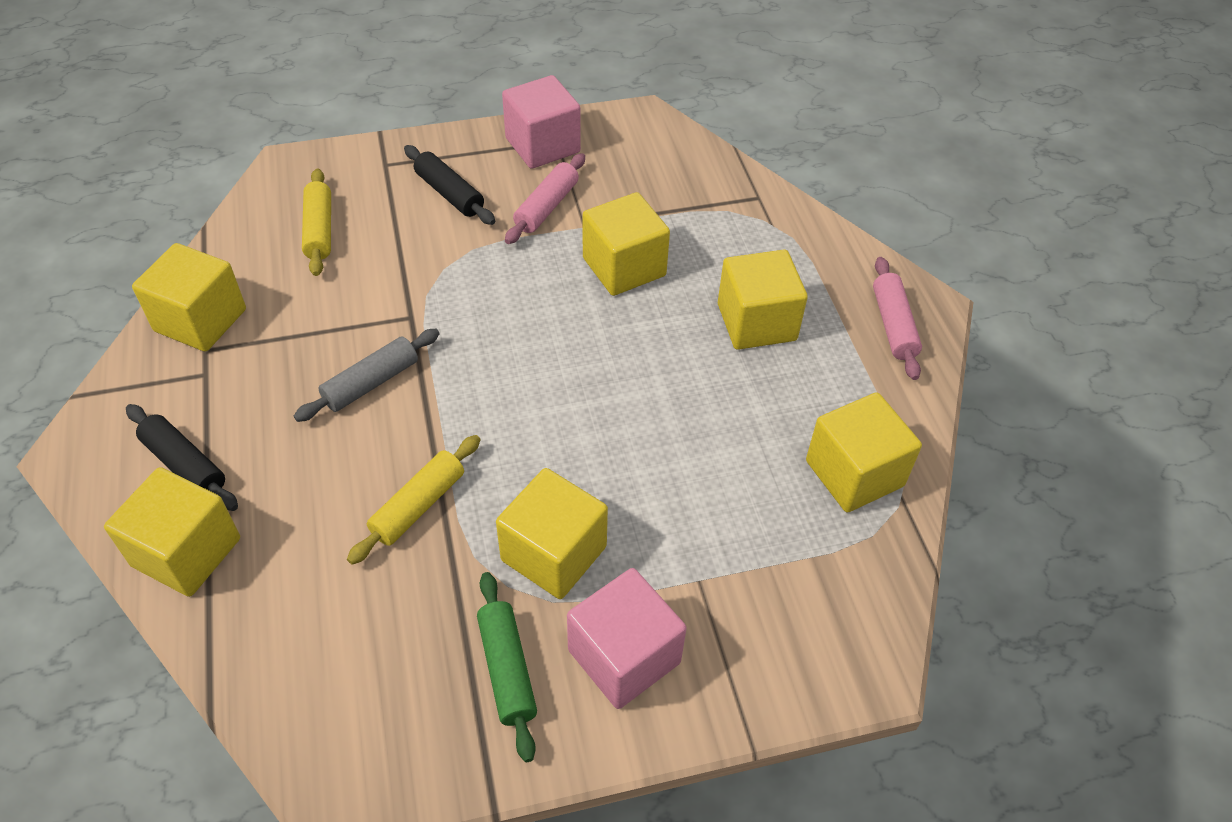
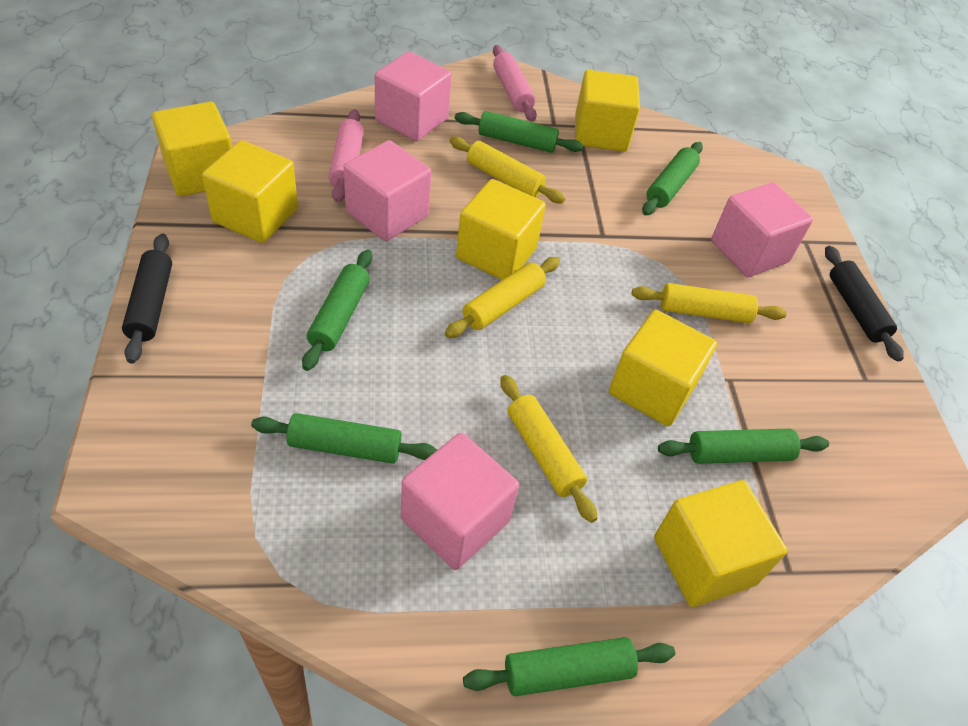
green rolling pin: 1 -> 6
grey rolling pin: 1 -> 0
pink cube: 2 -> 4
yellow rolling pin: 2 -> 4

